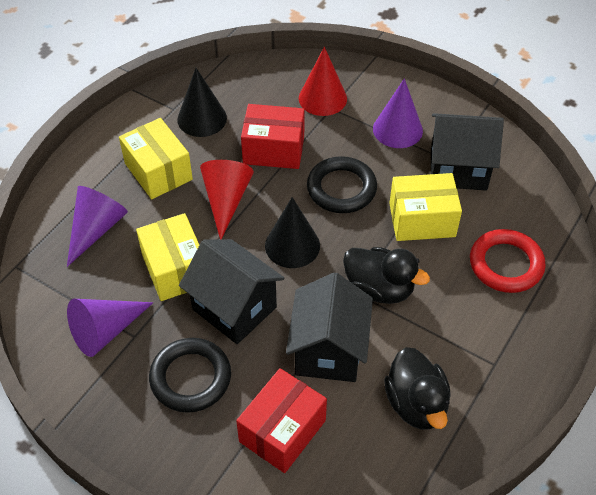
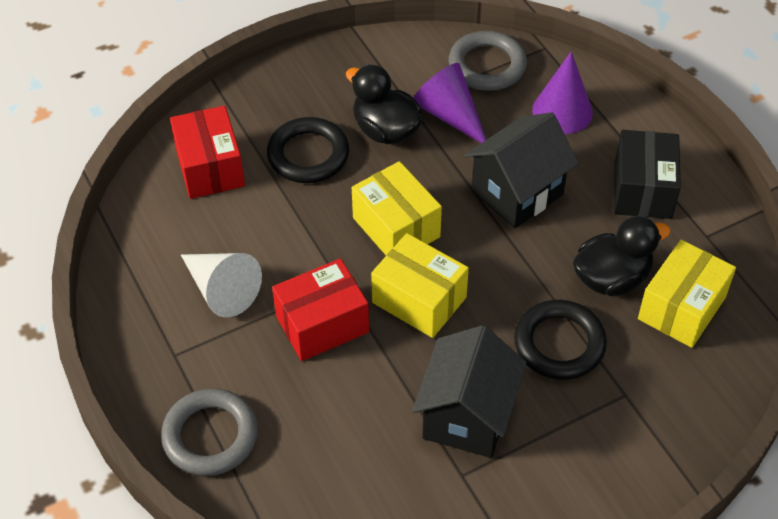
black box: 0 -> 1
black cone: 2 -> 0
black house: 3 -> 2
grey ring: 0 -> 2
purple cone: 3 -> 2
red cone: 2 -> 0
red ring: 1 -> 0
white cone: 0 -> 1

